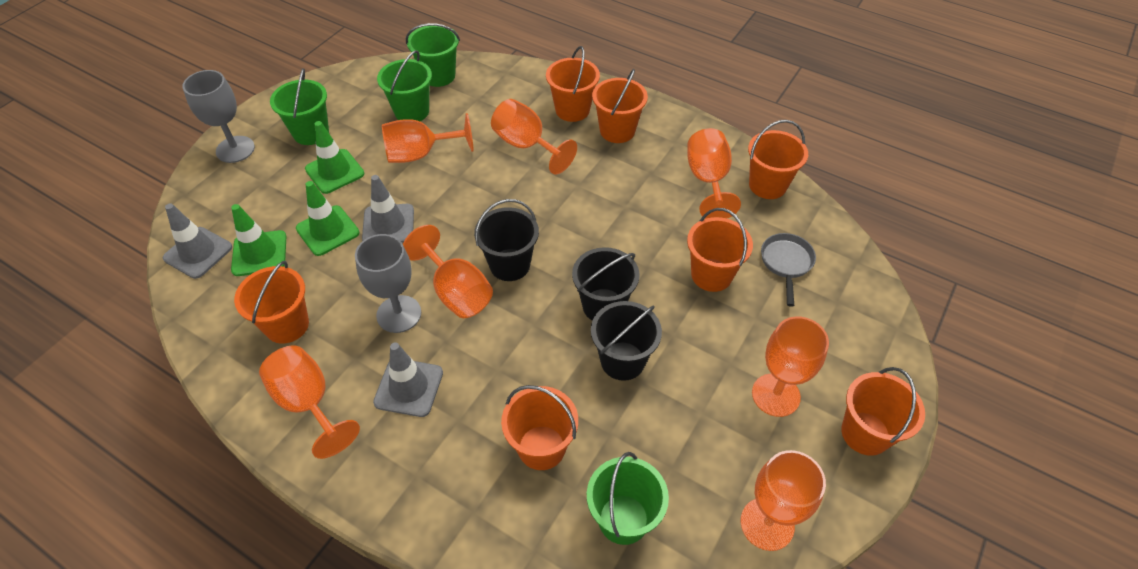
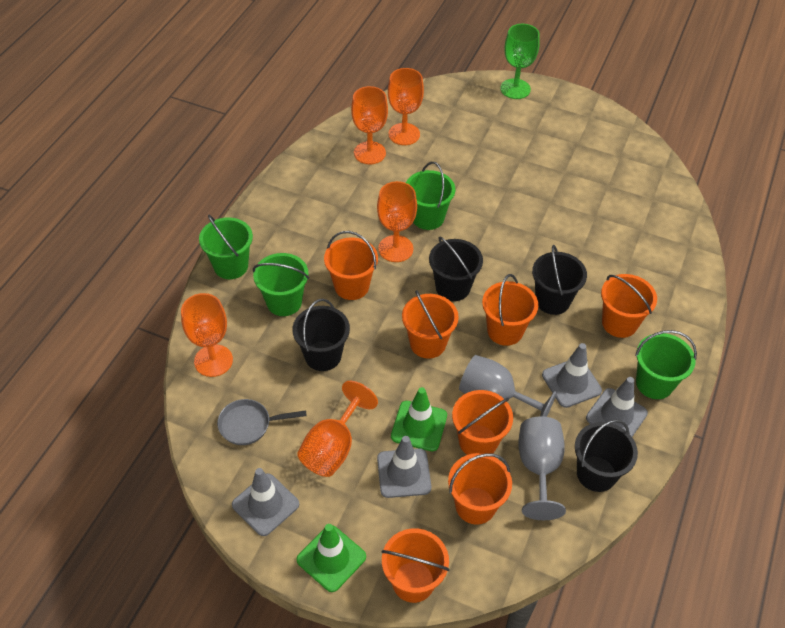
black bucket: 3 -> 4
green goblet: 0 -> 1
green traffic cone: 3 -> 2
grey traffic cone: 3 -> 4
orange goblet: 7 -> 5

